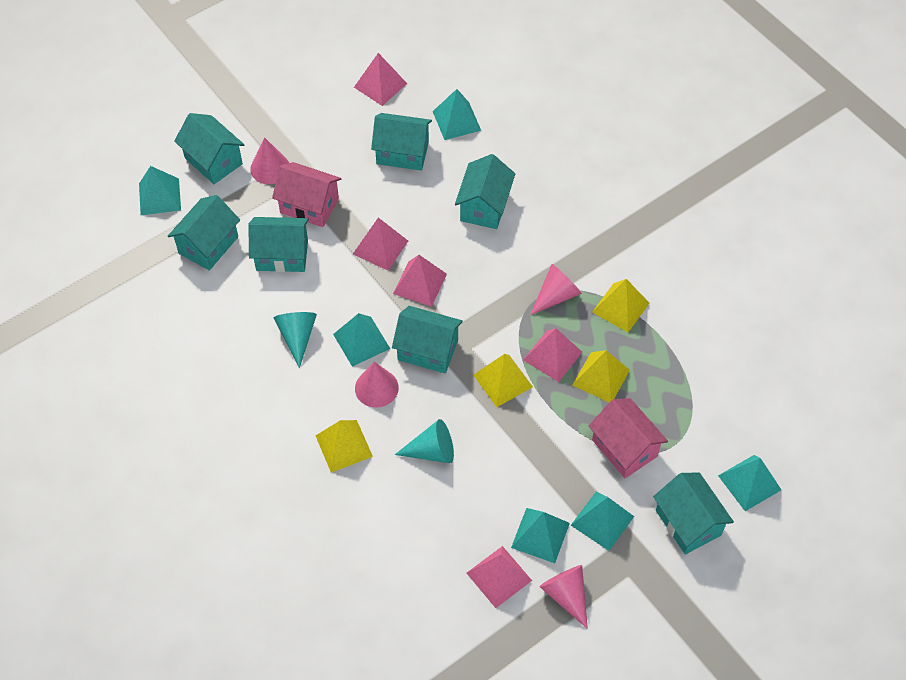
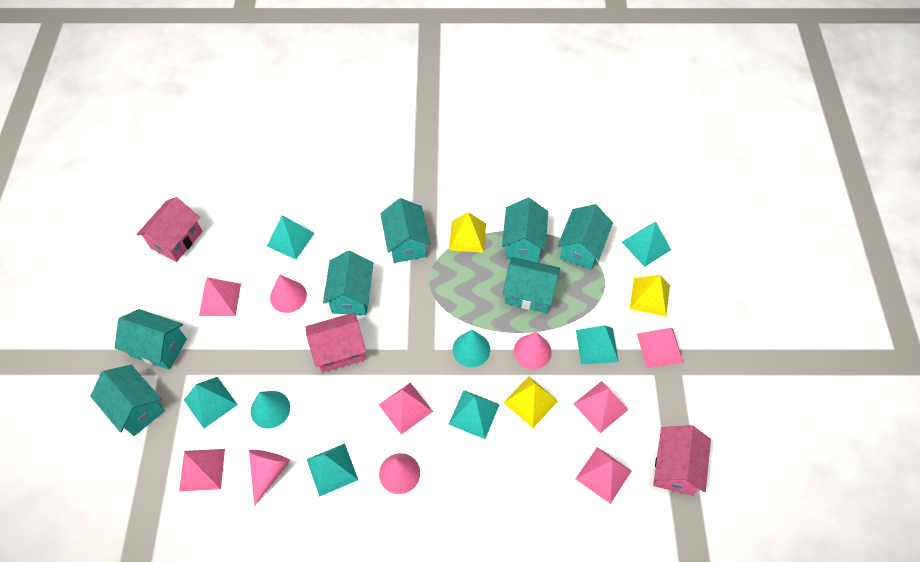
pink house: 2 -> 3
pink pyramid: 5 -> 6
yellow pyramid: 4 -> 3

